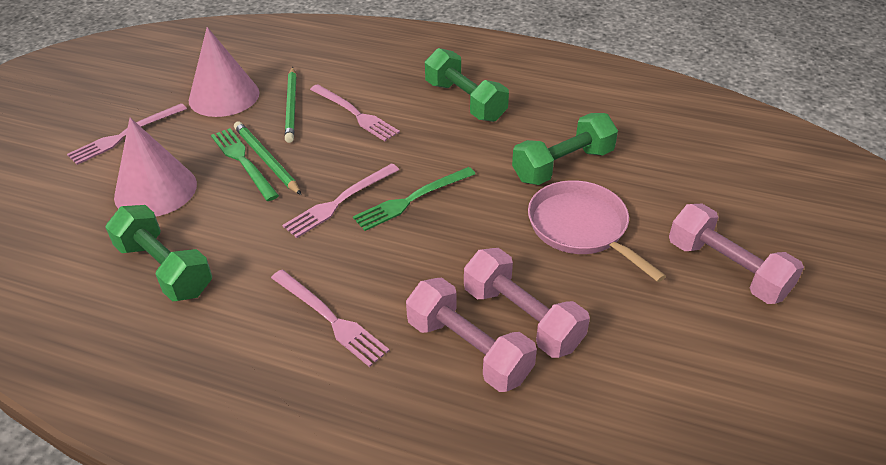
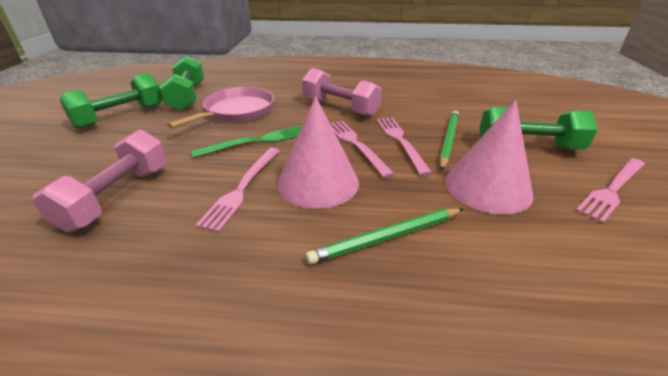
green fork: 2 -> 1
pink dumbbell: 3 -> 2

